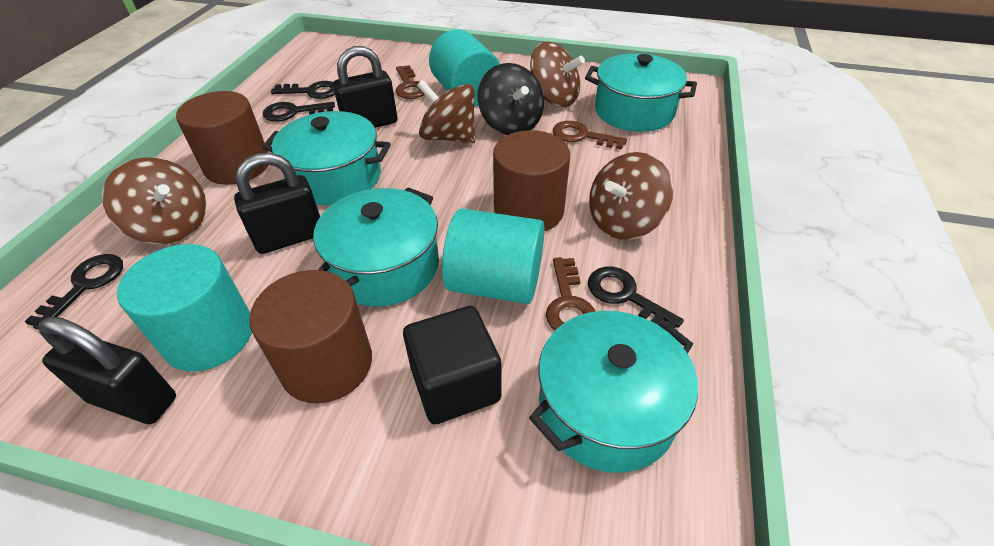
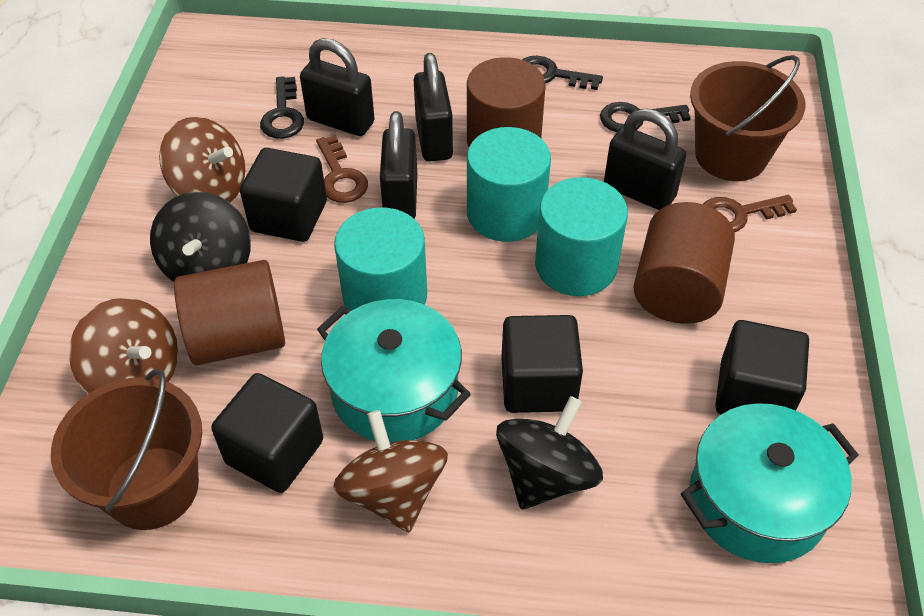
black cube: 1 -> 4
black key: 4 -> 3
black padlock: 3 -> 4
black spinning top: 1 -> 2
brown bucket: 0 -> 2
brown key: 3 -> 2
brown spinning top: 4 -> 3
turquoise pot: 4 -> 2

